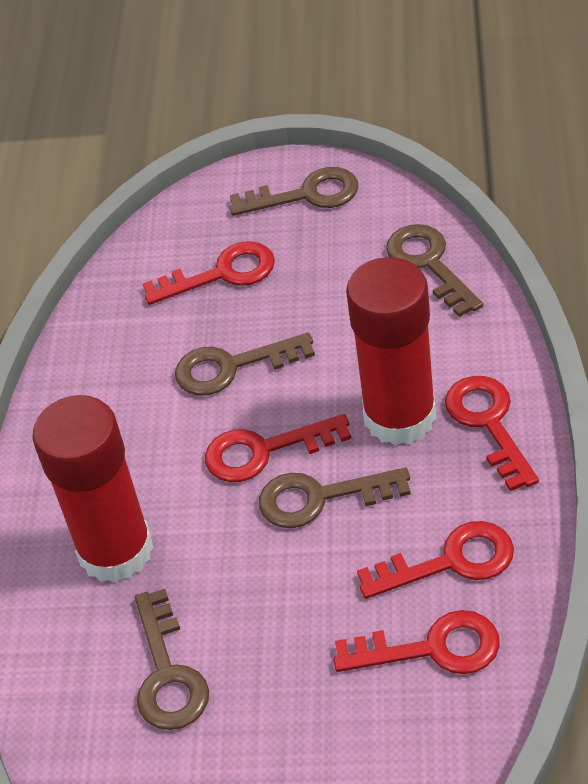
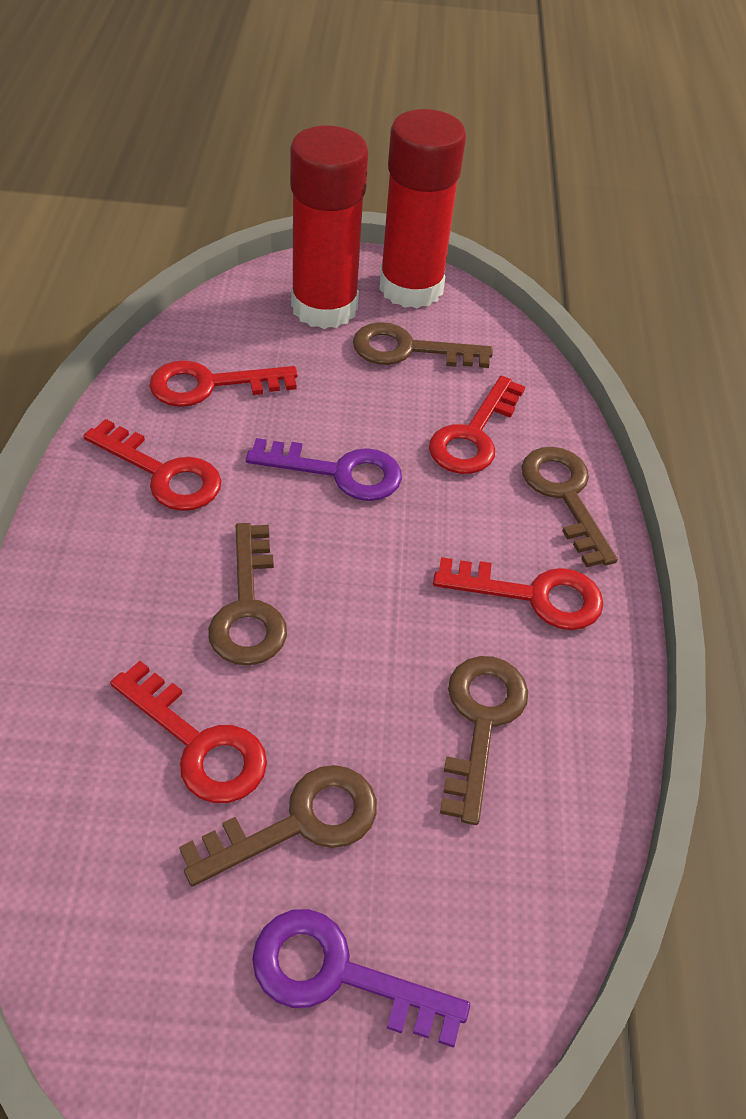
purple key: 0 -> 2

